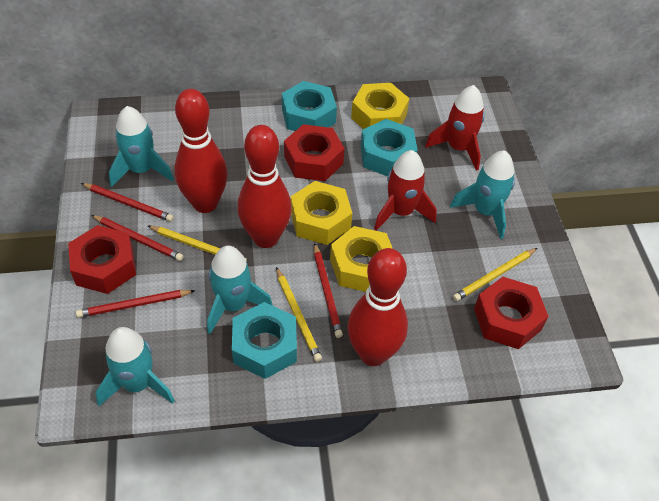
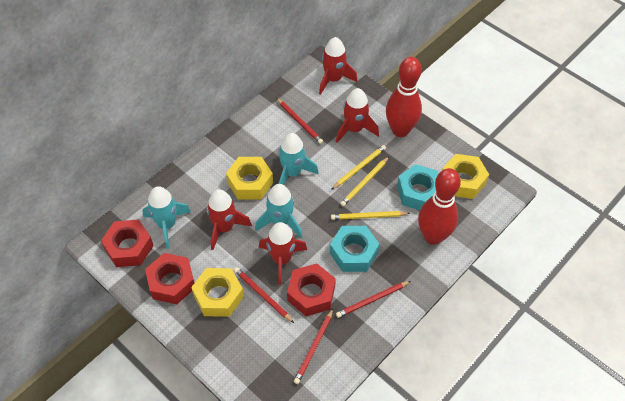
red bowling pin: 3 -> 2
red rocket: 2 -> 4
turquoise nut: 3 -> 2
turquoise rocket: 4 -> 3

